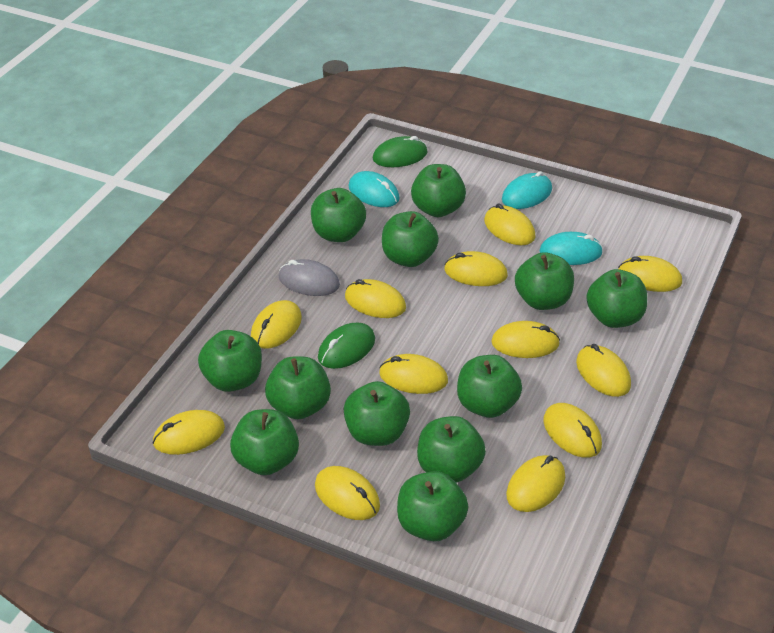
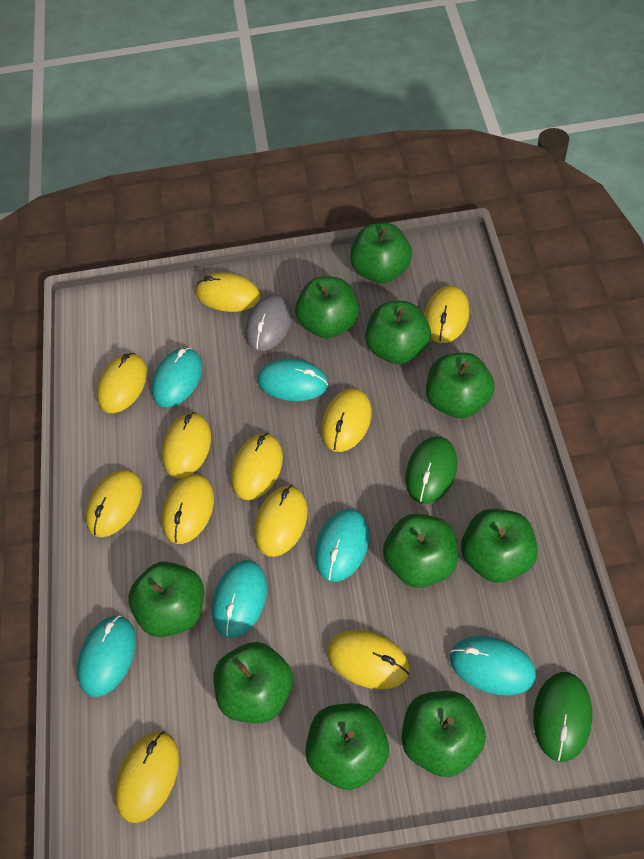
green apple: 12 -> 10
turquoise mouse: 3 -> 6
yellow mouse: 12 -> 11

